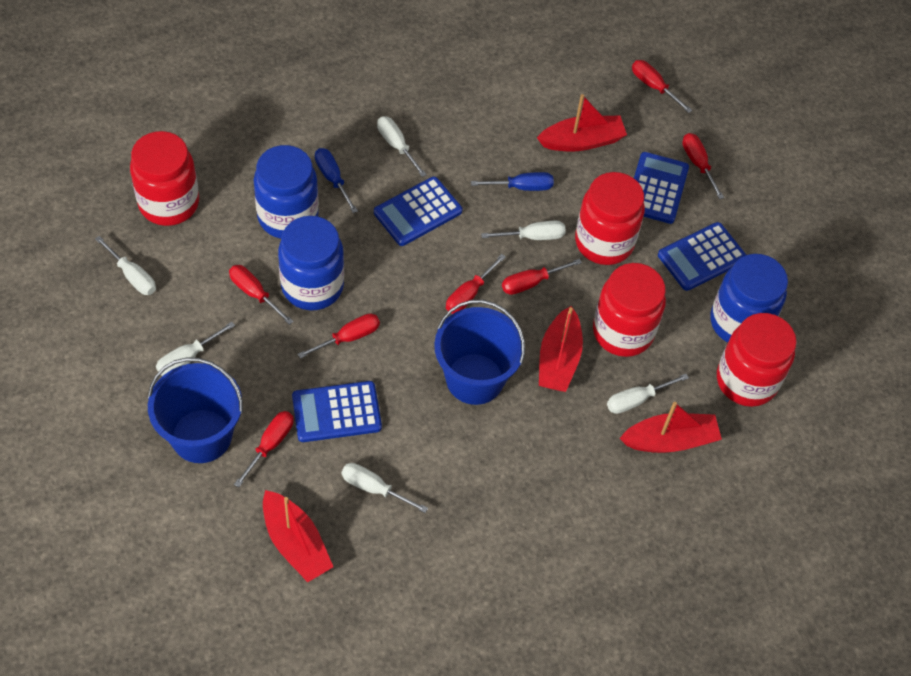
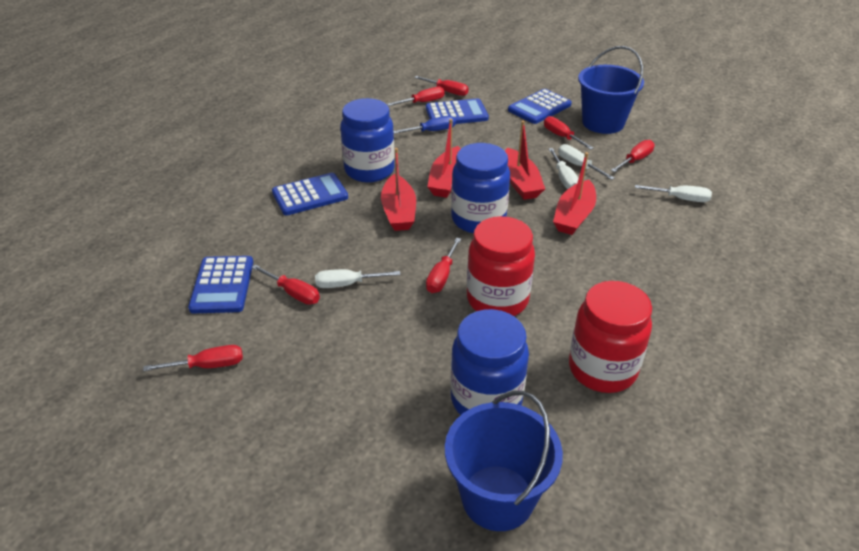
blue screwdriver: 2 -> 1
red jar: 4 -> 2
white screwdriver: 6 -> 4

